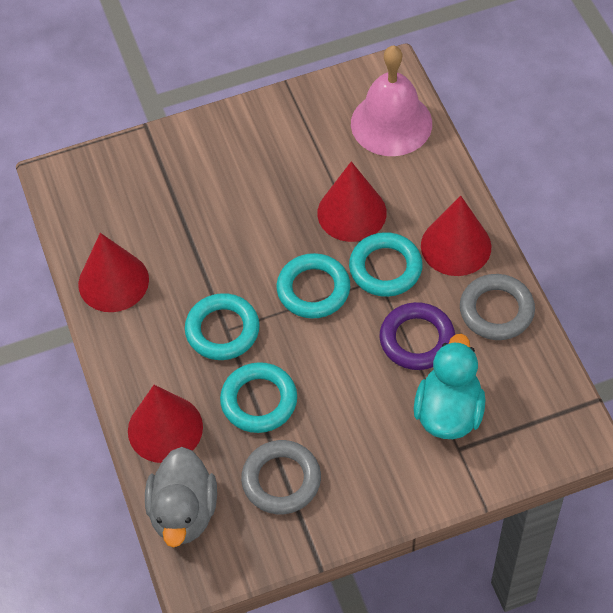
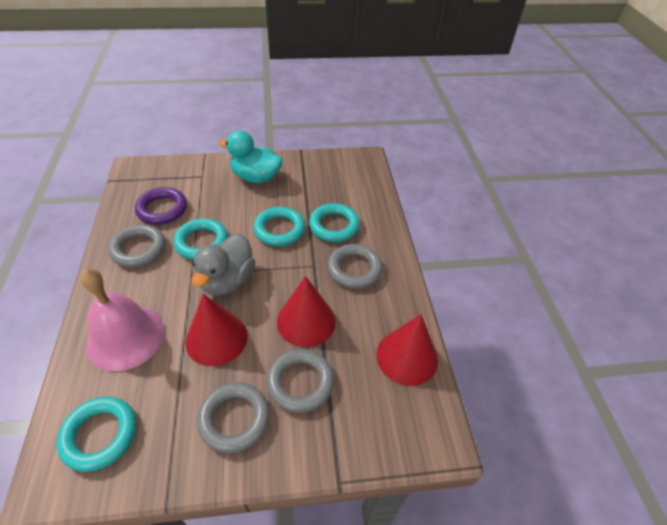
grey ring: 2 -> 4
red cone: 4 -> 3

